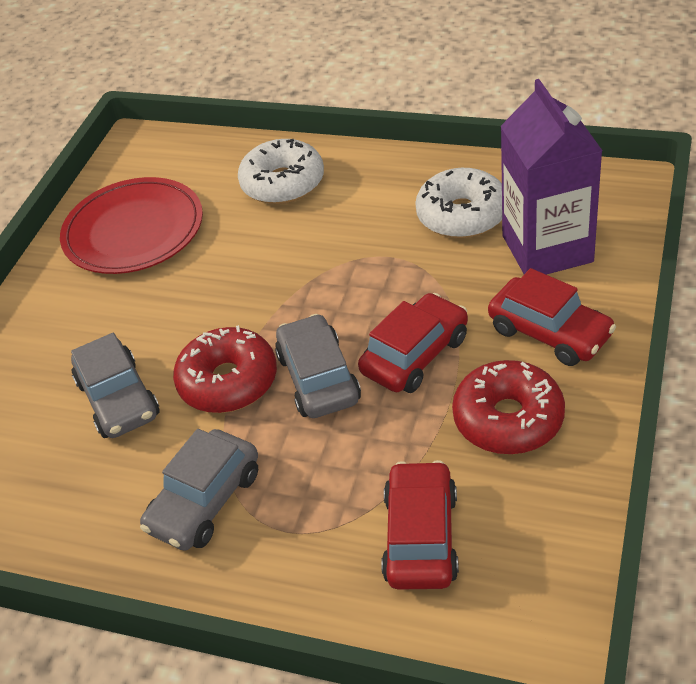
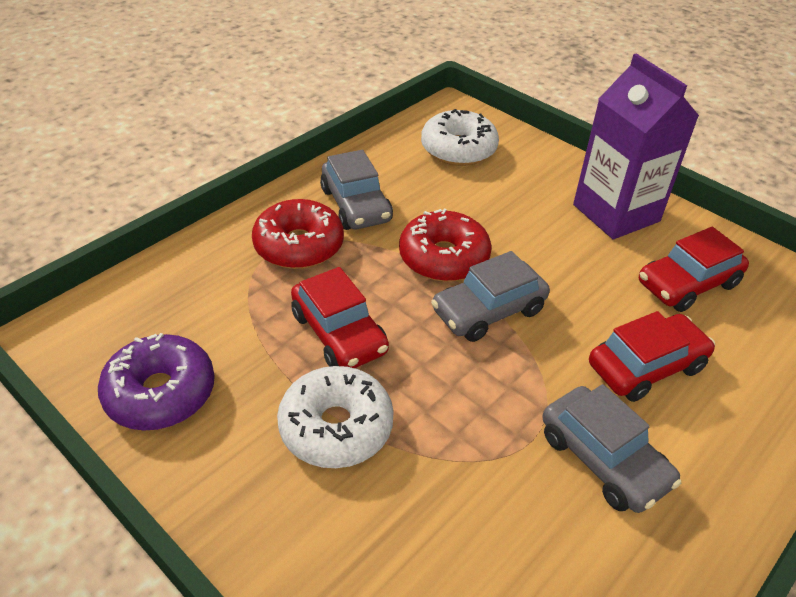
purple donut: 0 -> 1
red plate: 1 -> 0

